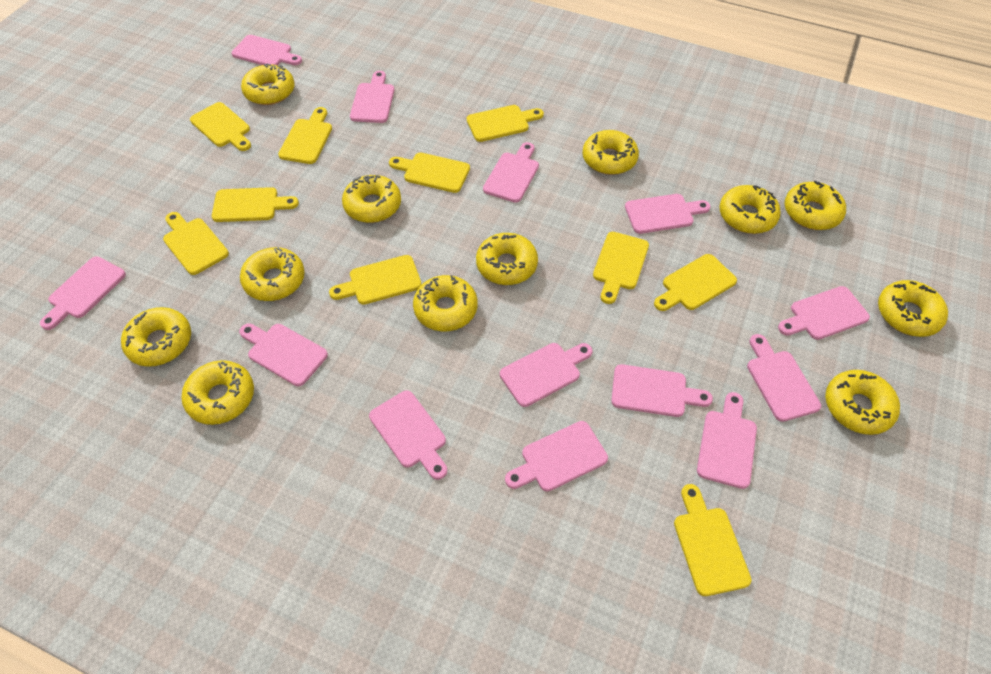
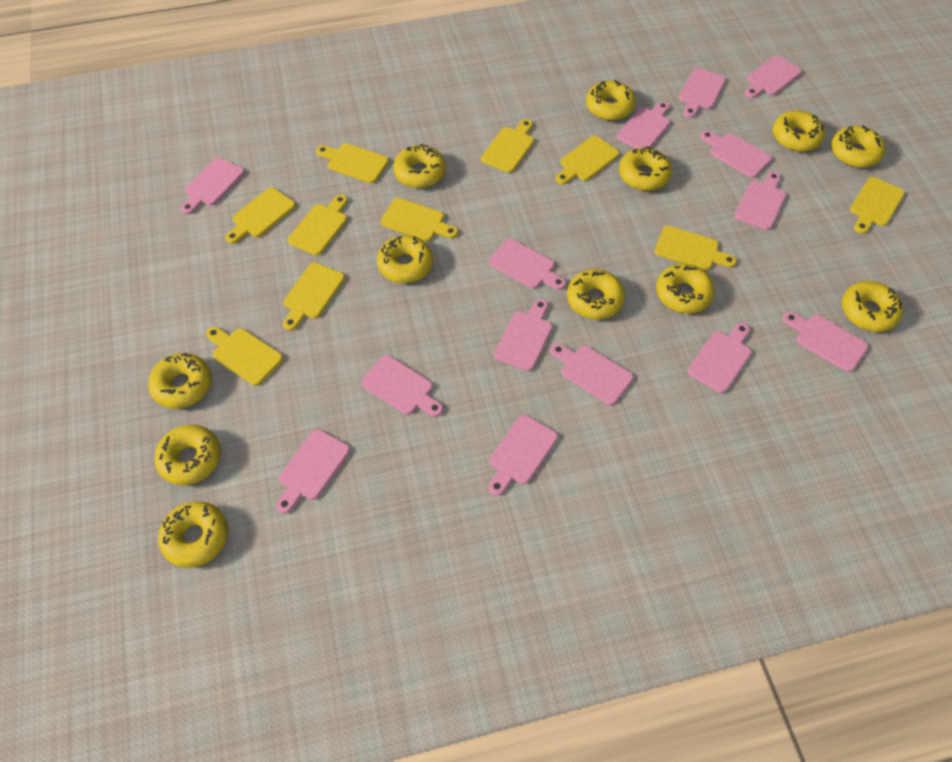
pink cutting board: 13 -> 14

